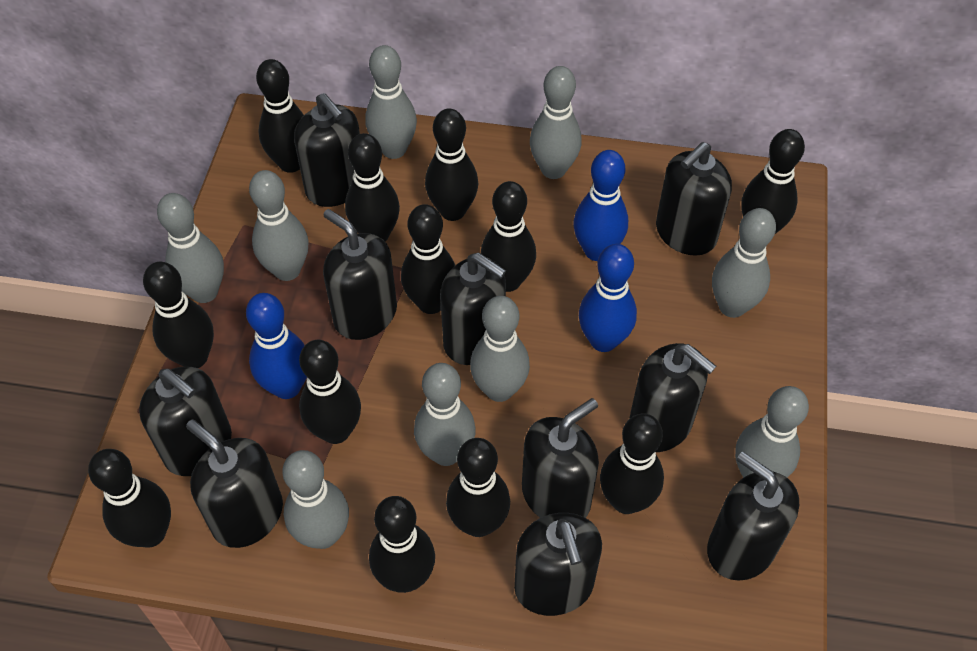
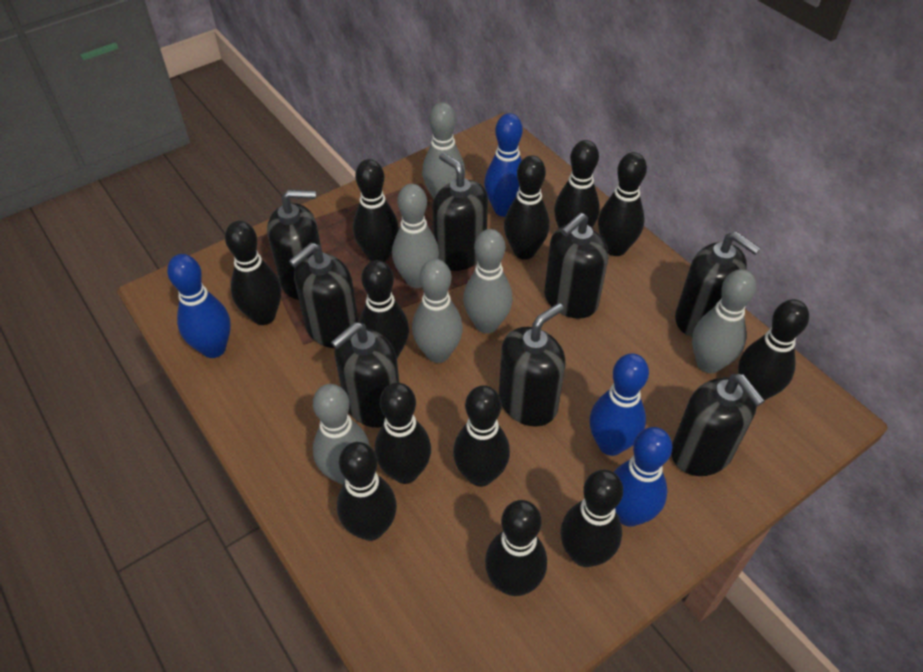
black soap dispenser: 10 -> 8
blue bowling pin: 3 -> 4
grey bowling pin: 9 -> 6

